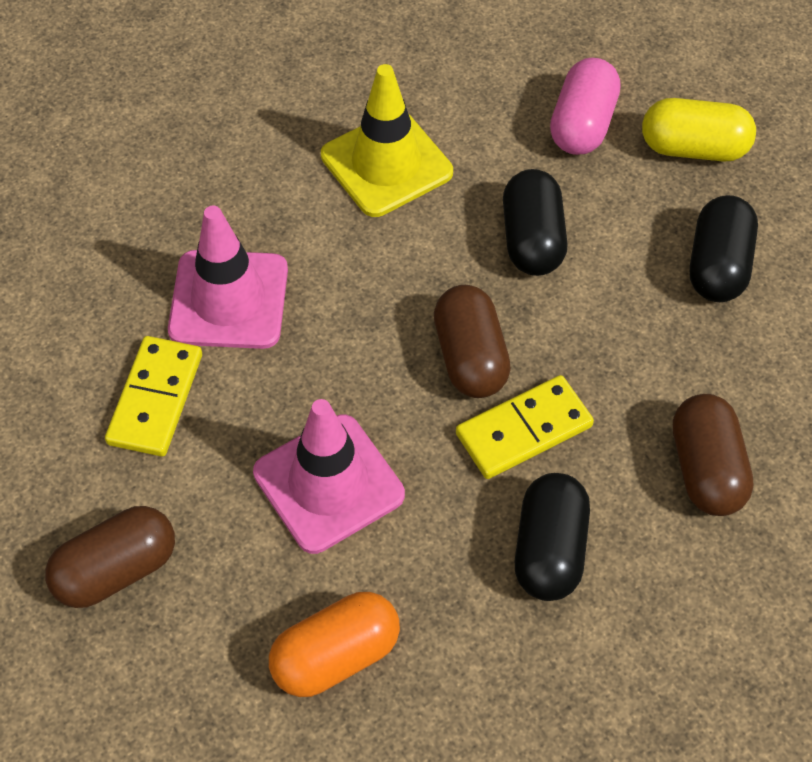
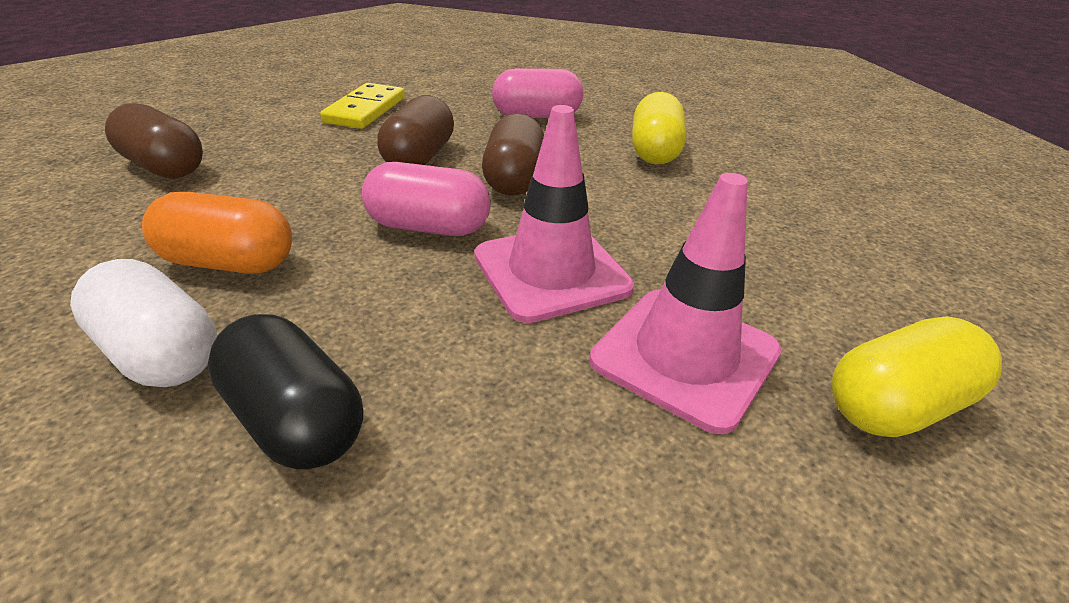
black capsule: 3 -> 1
pink capsule: 1 -> 2
white capsule: 0 -> 1
yellow capsule: 1 -> 2
yellow domino: 2 -> 1
yellow traffic cone: 1 -> 0

